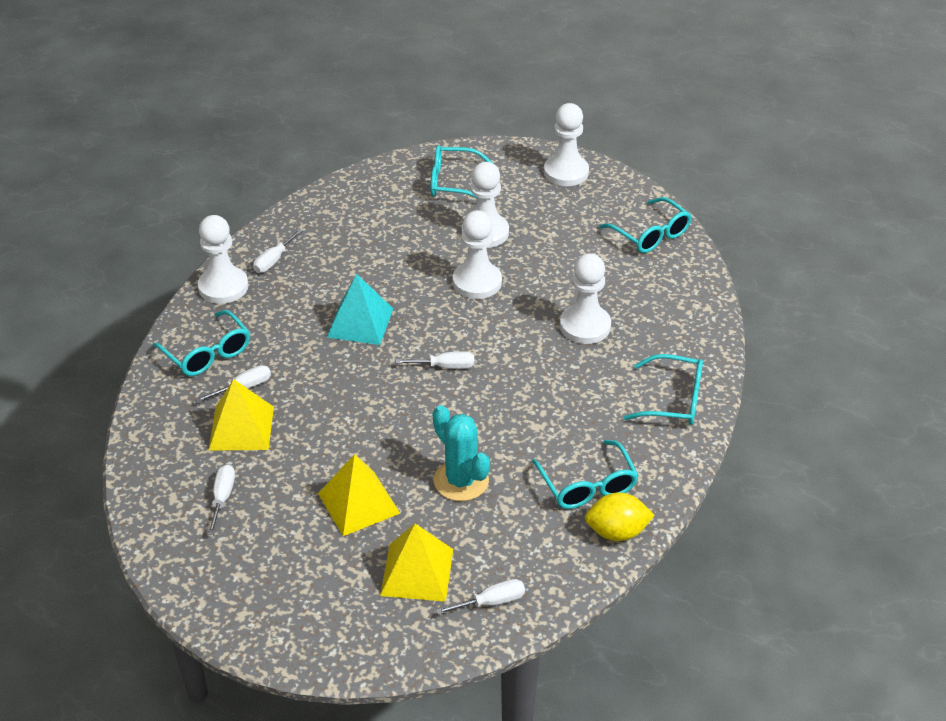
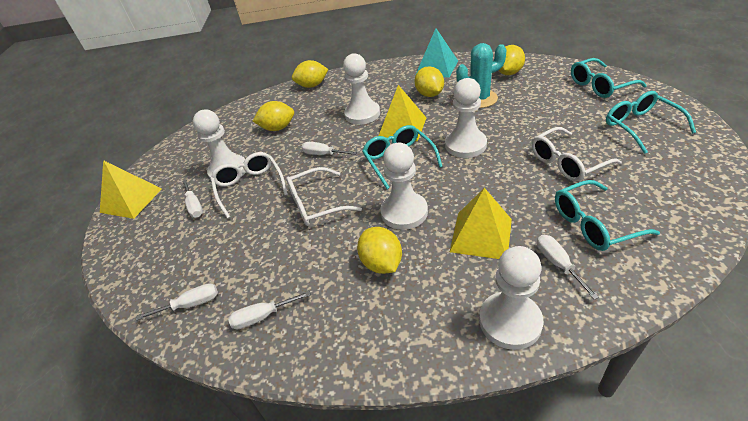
turquoise glasses: 5 -> 4
white glasses: 0 -> 3
yellow lemon: 1 -> 5

